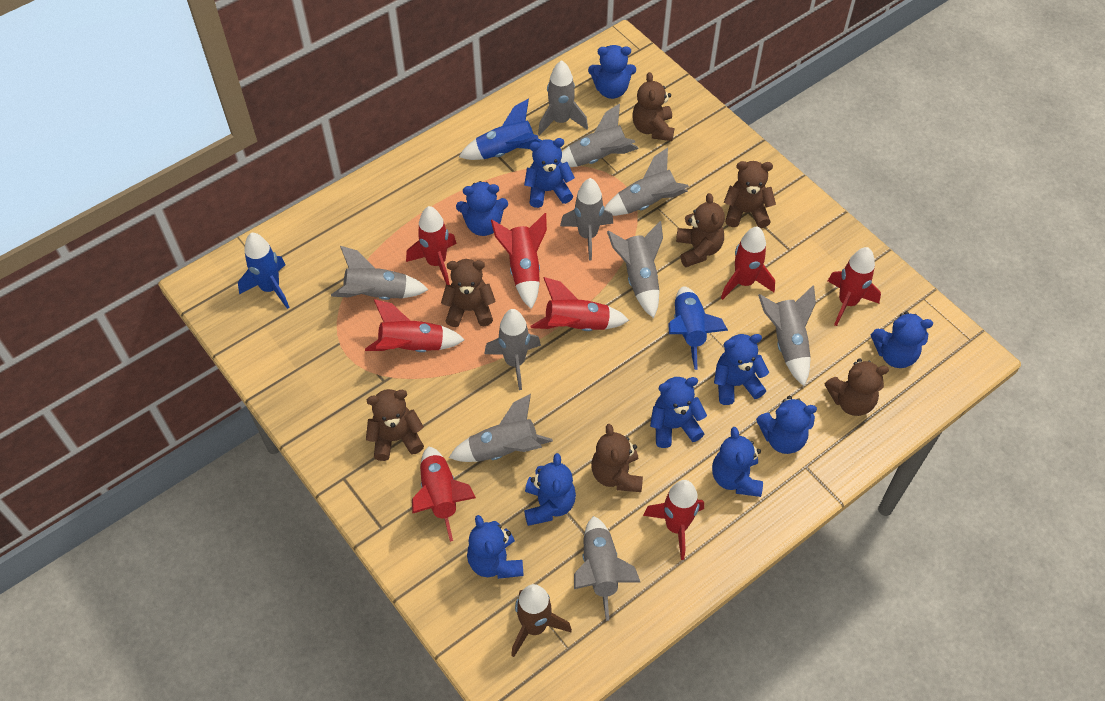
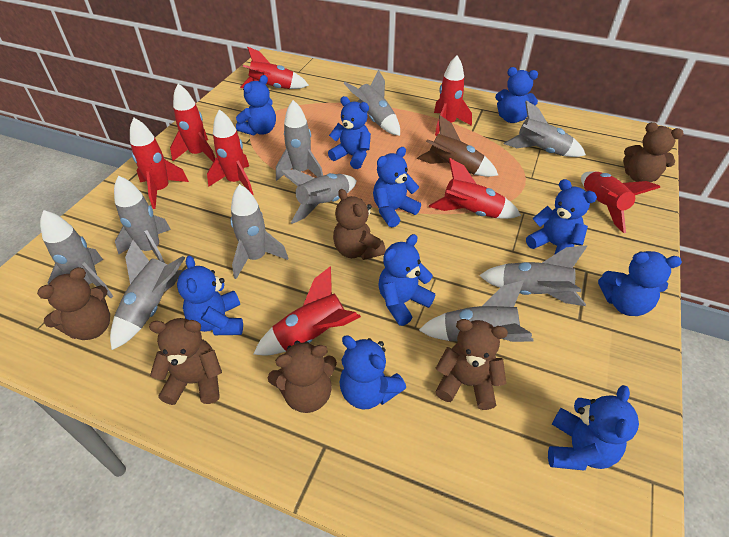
blue rocket: 3 -> 0
brown teddy bear: 7 -> 6

